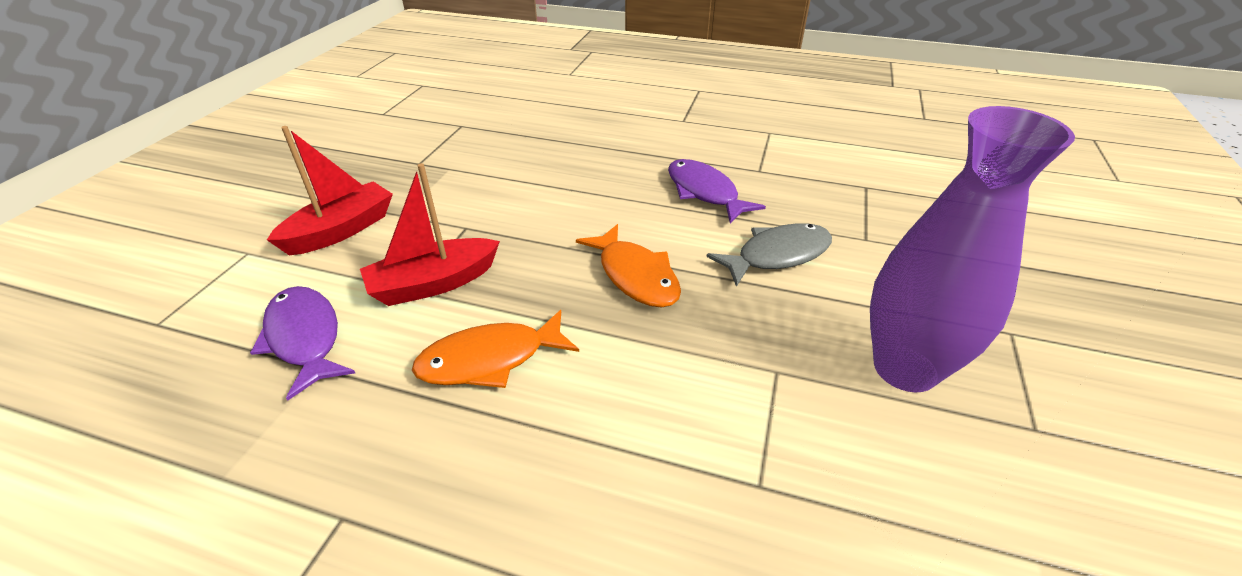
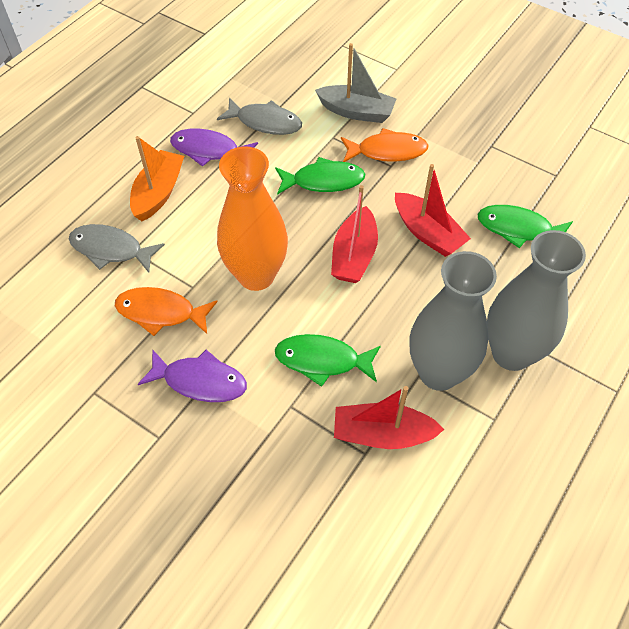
green fish: 0 -> 3
grey boat: 0 -> 1
grey fish: 1 -> 2
grey vase: 0 -> 2
orange boat: 0 -> 1
orange vase: 0 -> 1
purple vase: 1 -> 0
red boat: 2 -> 3

